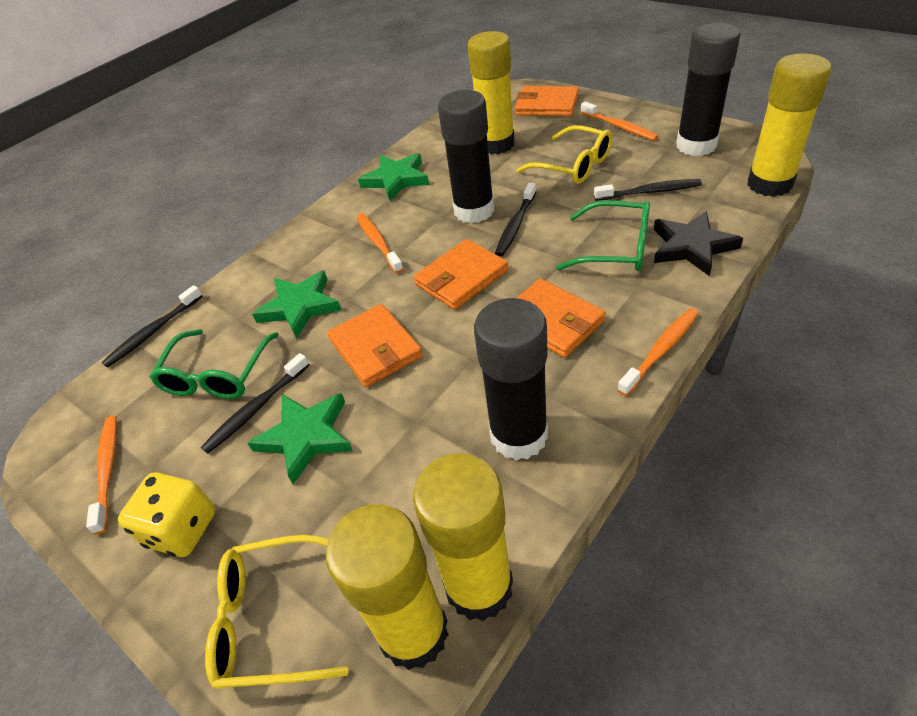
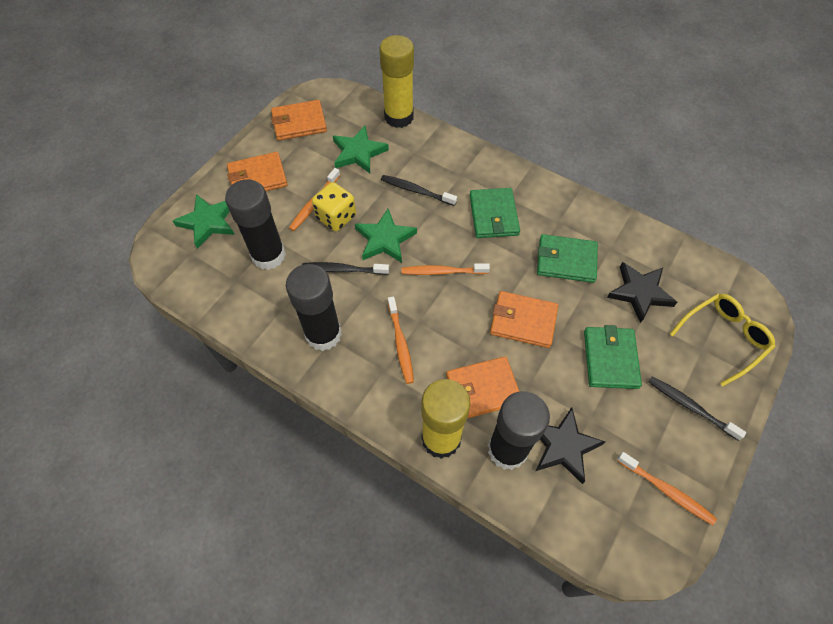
black star: 1 -> 2
black toothbrush: 4 -> 3
green glasses: 2 -> 0
green wallet: 0 -> 3
yellow glasses: 2 -> 1
yellow glue stick: 4 -> 2

